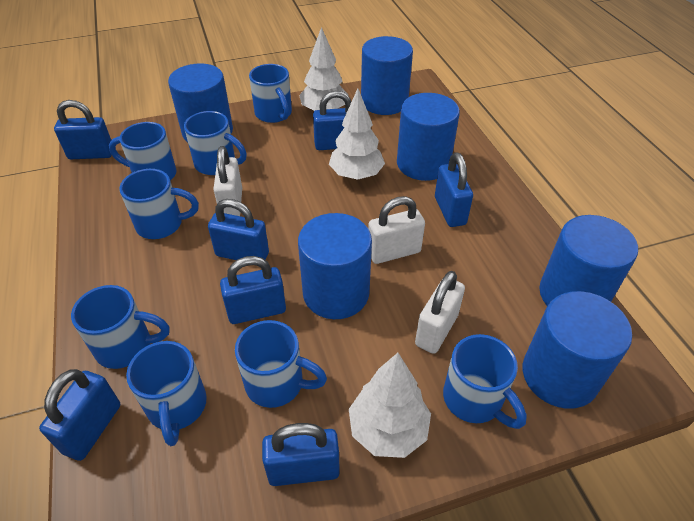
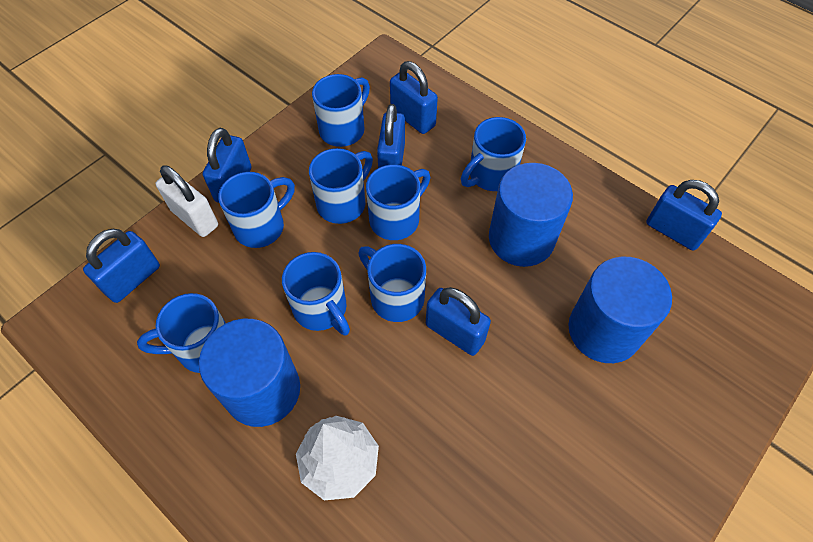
blue cylinder: 6 -> 3
blue padlock: 7 -> 6
white padlock: 3 -> 1
white tree: 3 -> 1

